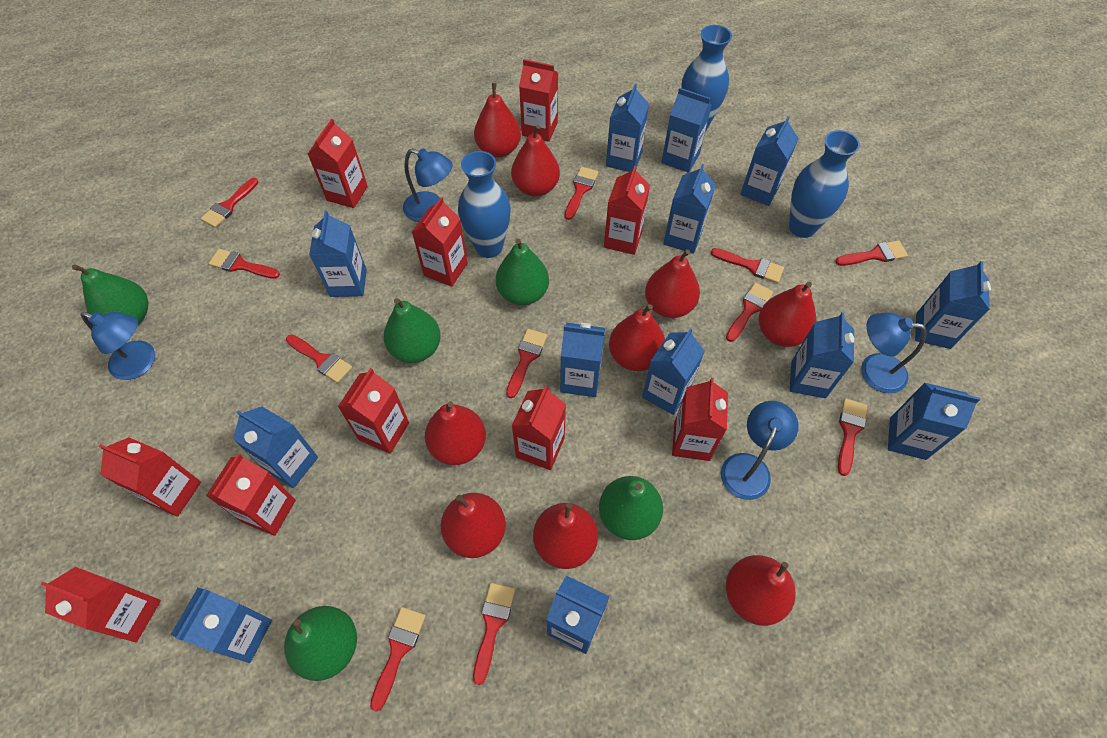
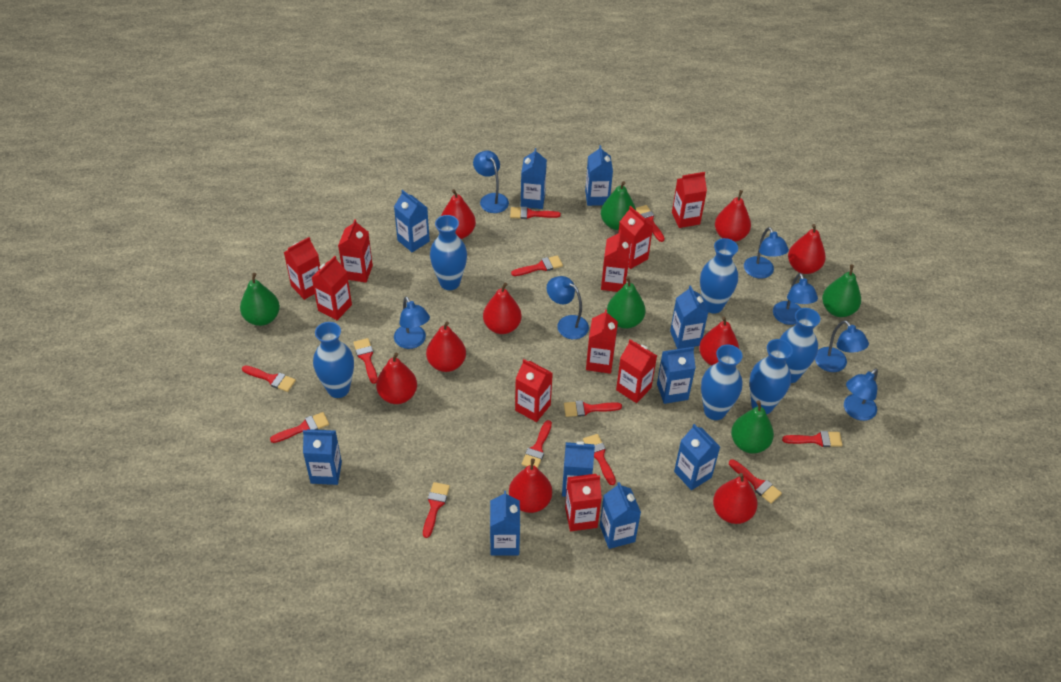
blue carton: 13 -> 10
blue lamp: 4 -> 7
blue vase: 3 -> 6
red brush: 11 -> 12

